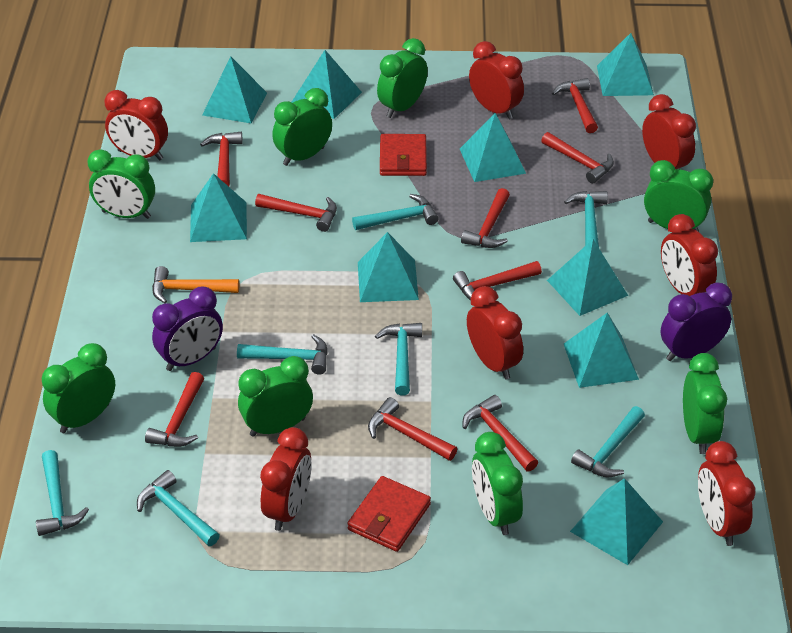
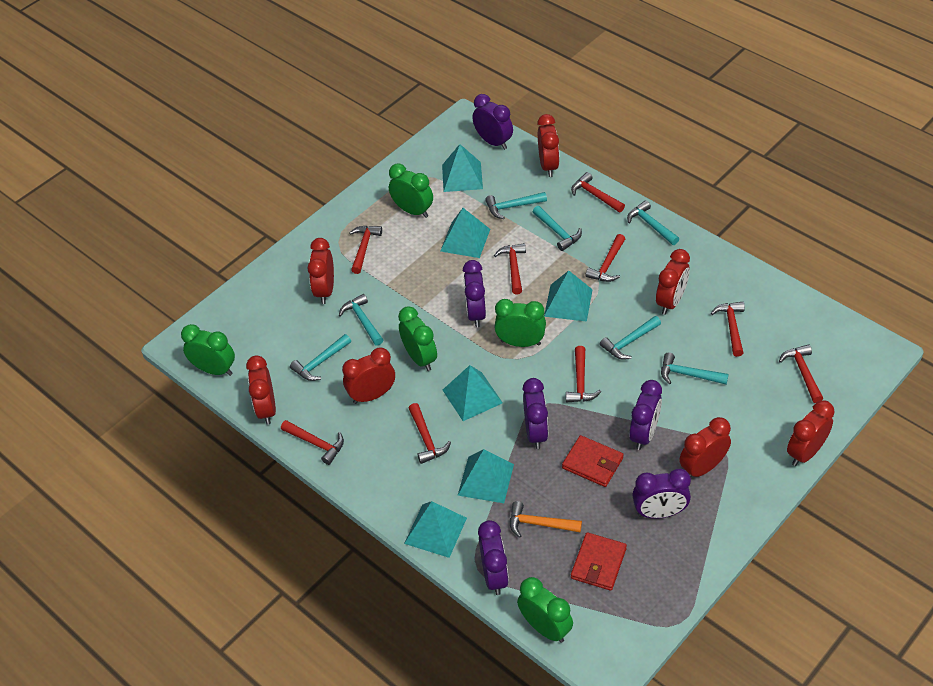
green clock: 8 -> 5
purple clock: 2 -> 6
turquoise pyramid: 9 -> 6

